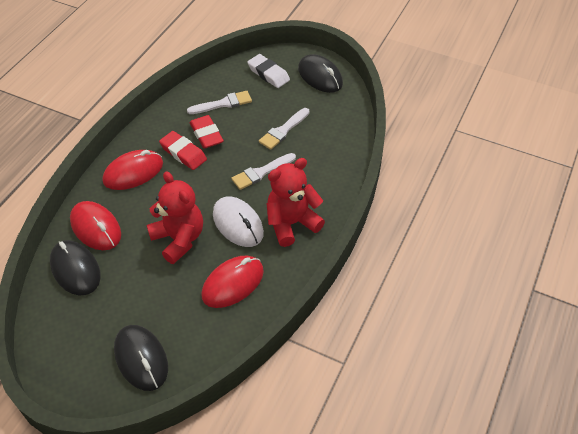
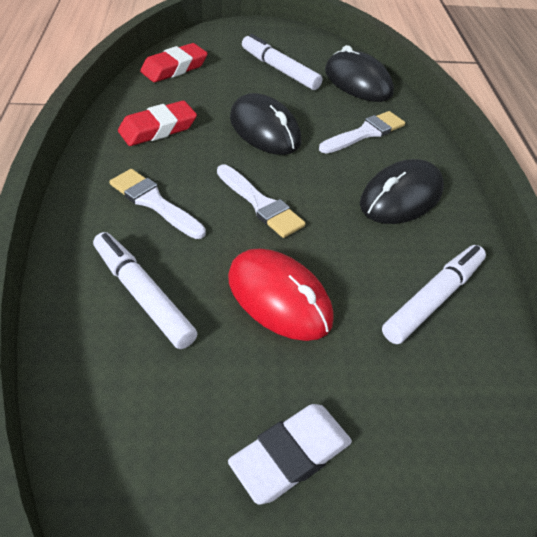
red mouse: 3 -> 1
red teddy bear: 2 -> 0
white marker: 0 -> 3
white mouse: 1 -> 0

